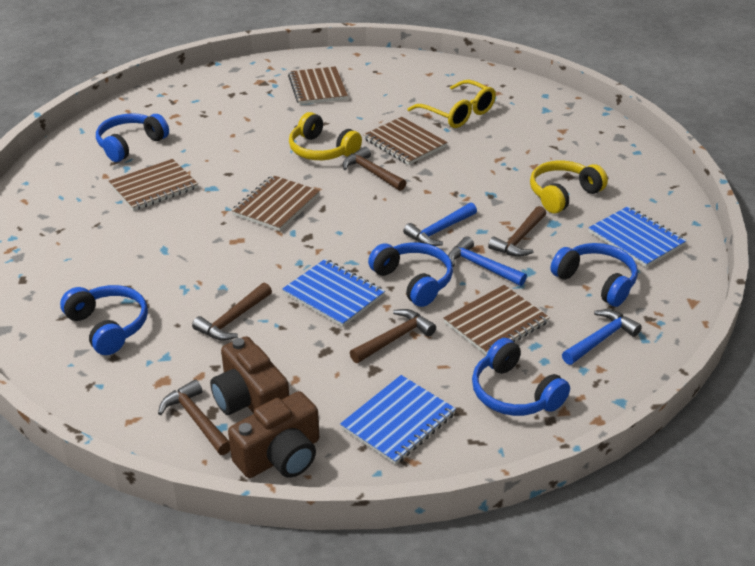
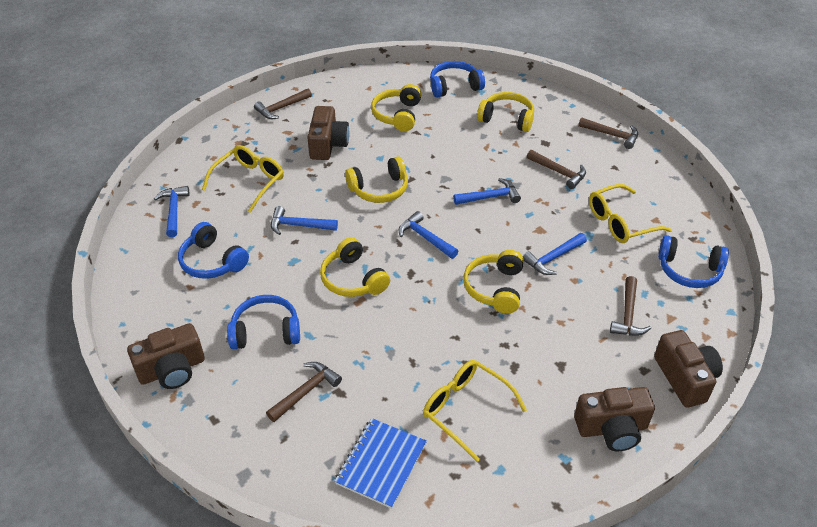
blue hammer: 3 -> 5
blue headphones: 5 -> 4
blue notebook: 3 -> 1
brown camera: 2 -> 4
brown notebook: 5 -> 0
yellow glasses: 1 -> 3
yellow headphones: 2 -> 5

